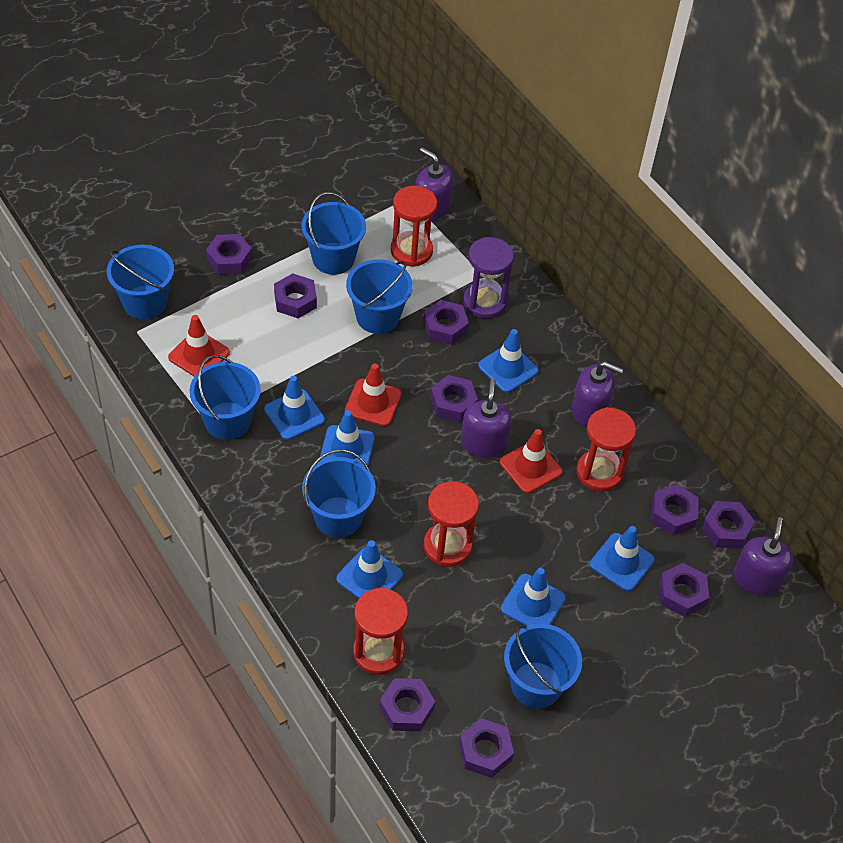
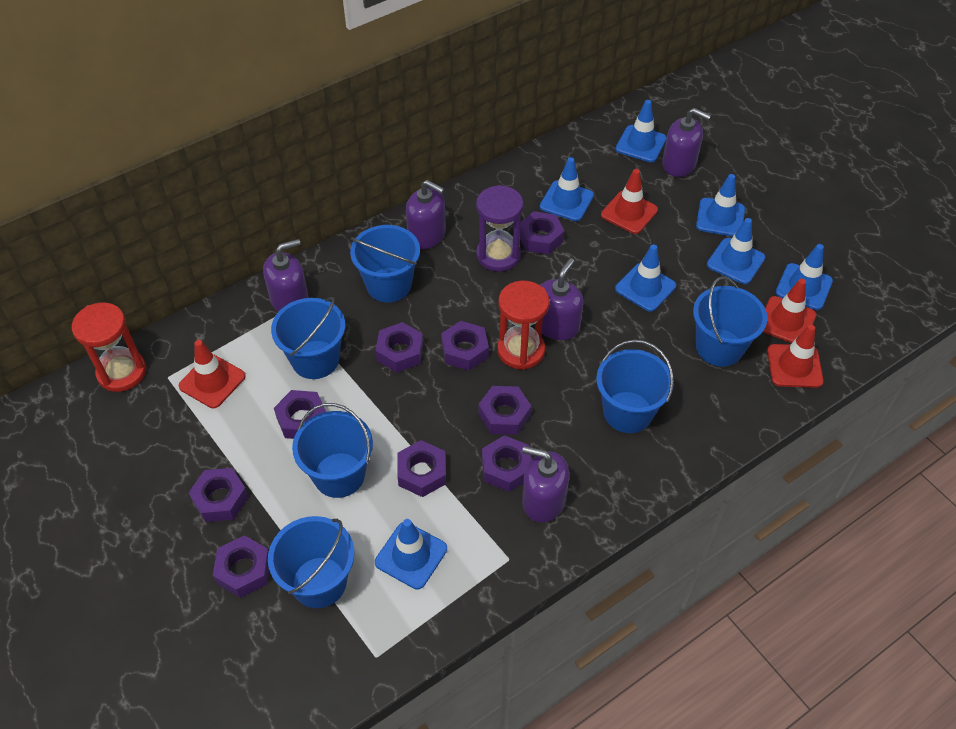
blue traffic cone: 6 -> 7
purple soap dispenser: 4 -> 5
red hourglass: 4 -> 2
red traffic cone: 3 -> 4

